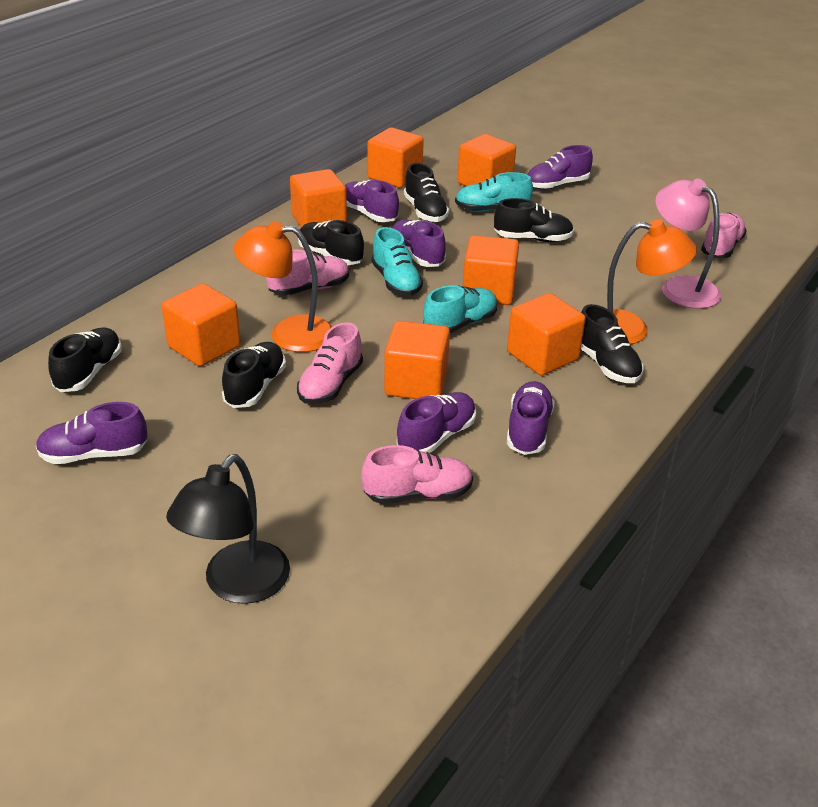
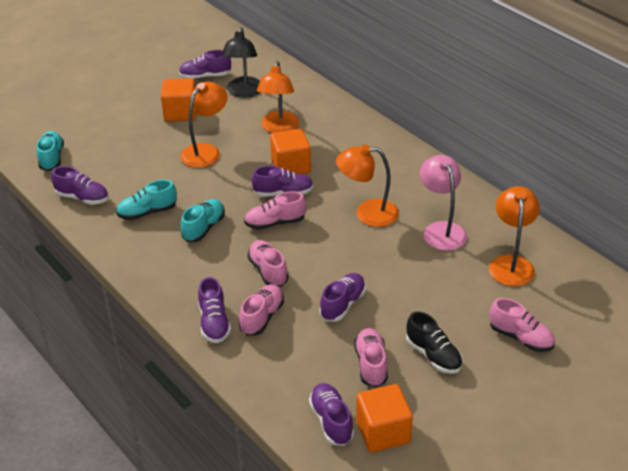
black shoe: 6 -> 1
orange cube: 7 -> 3
orange lamp: 2 -> 4
pink shoe: 4 -> 5

